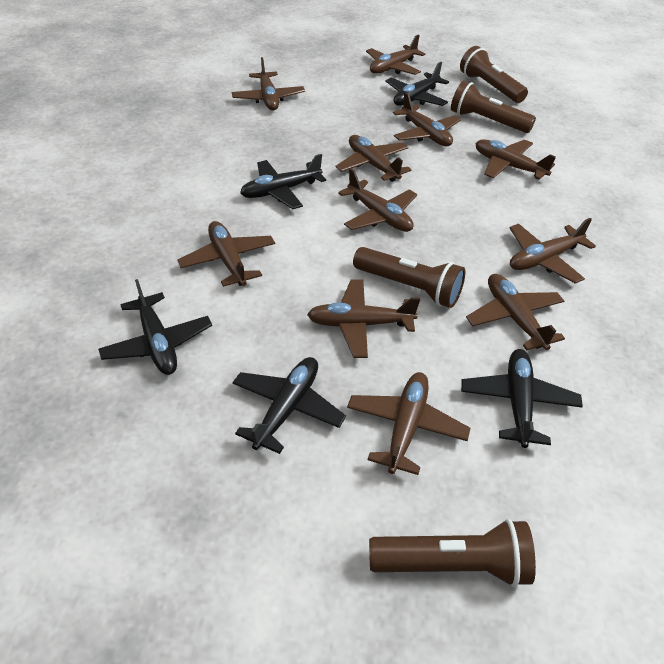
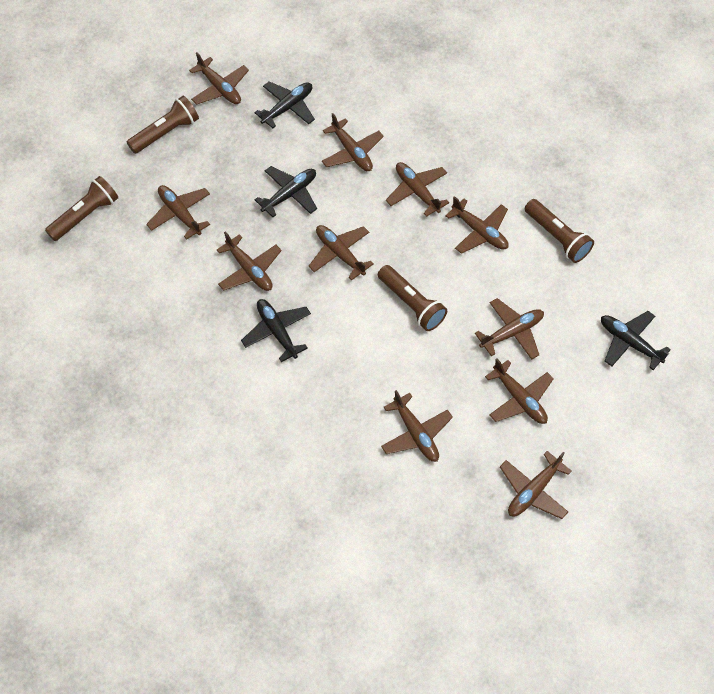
black plane: 5 -> 4

